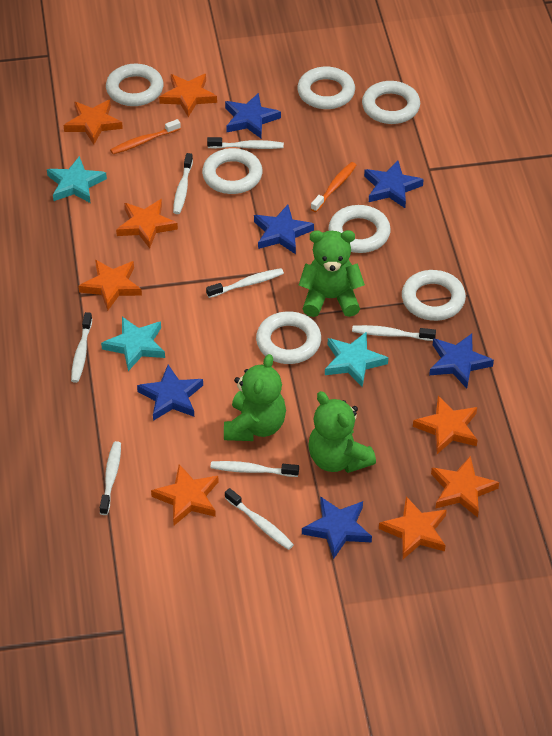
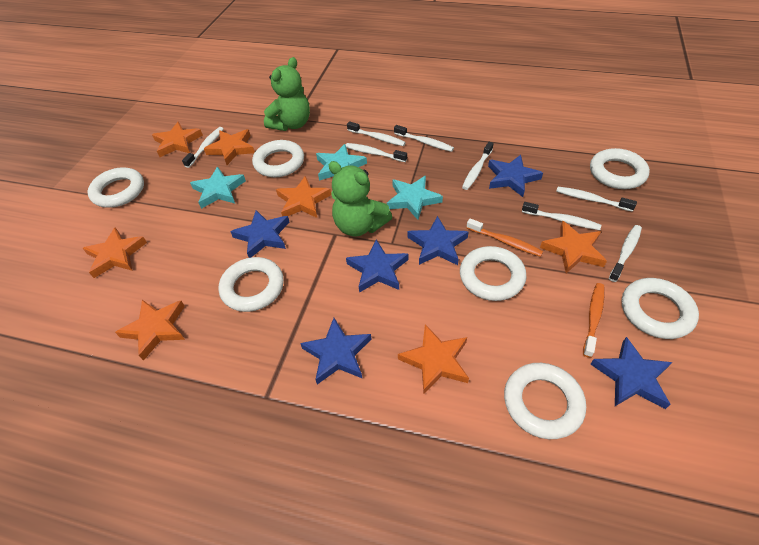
green teddy bear: 3 -> 2
orange star: 8 -> 7

